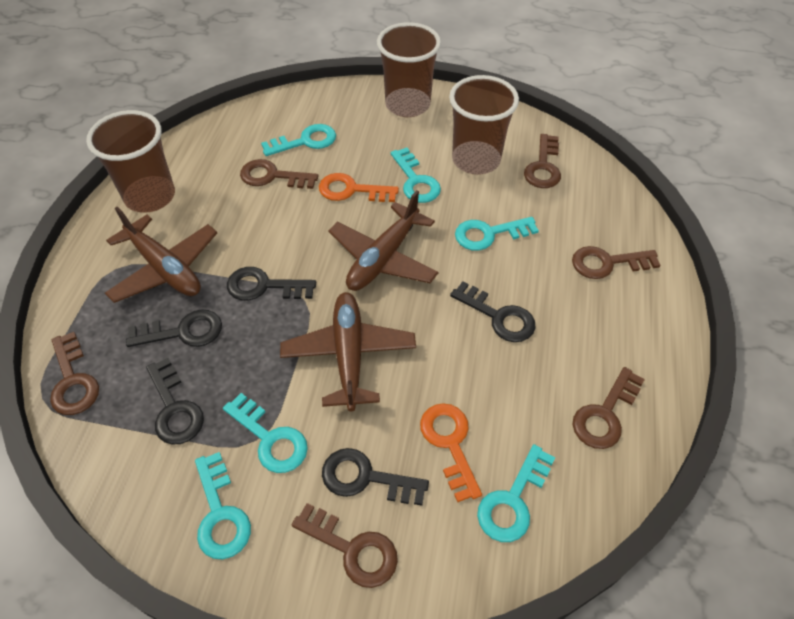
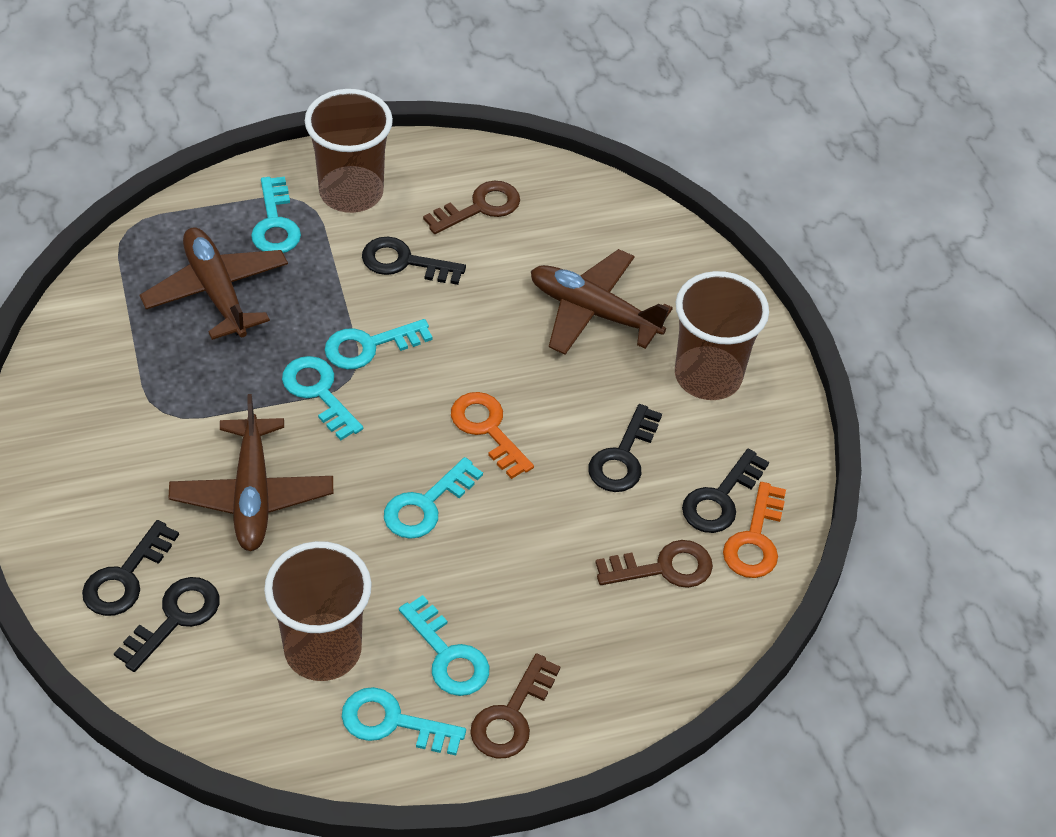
brown key: 6 -> 3

